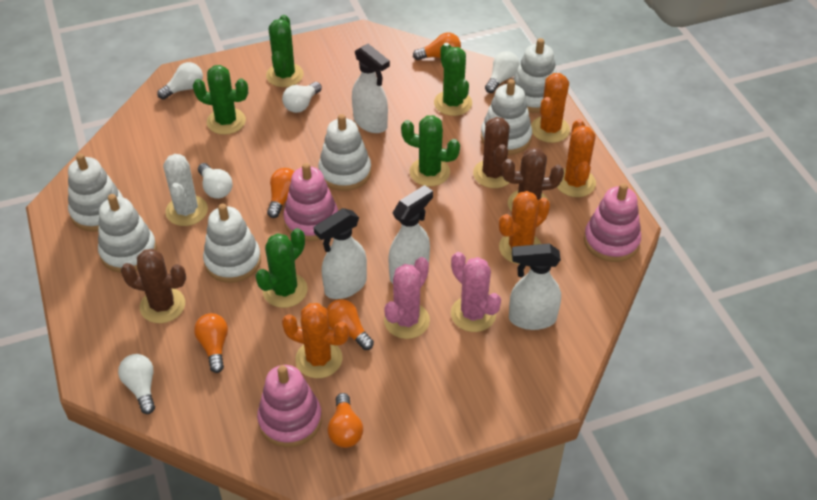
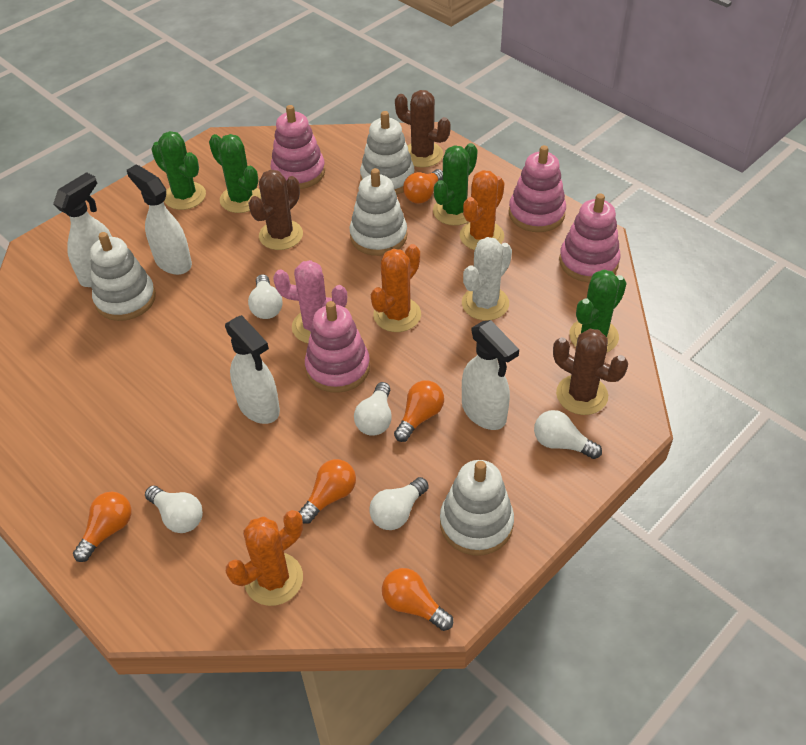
green cactus: 5 -> 4
orange cactus: 4 -> 3
pink cactus: 2 -> 1
pink stacking toy: 3 -> 4
white stacking toy: 6 -> 4

